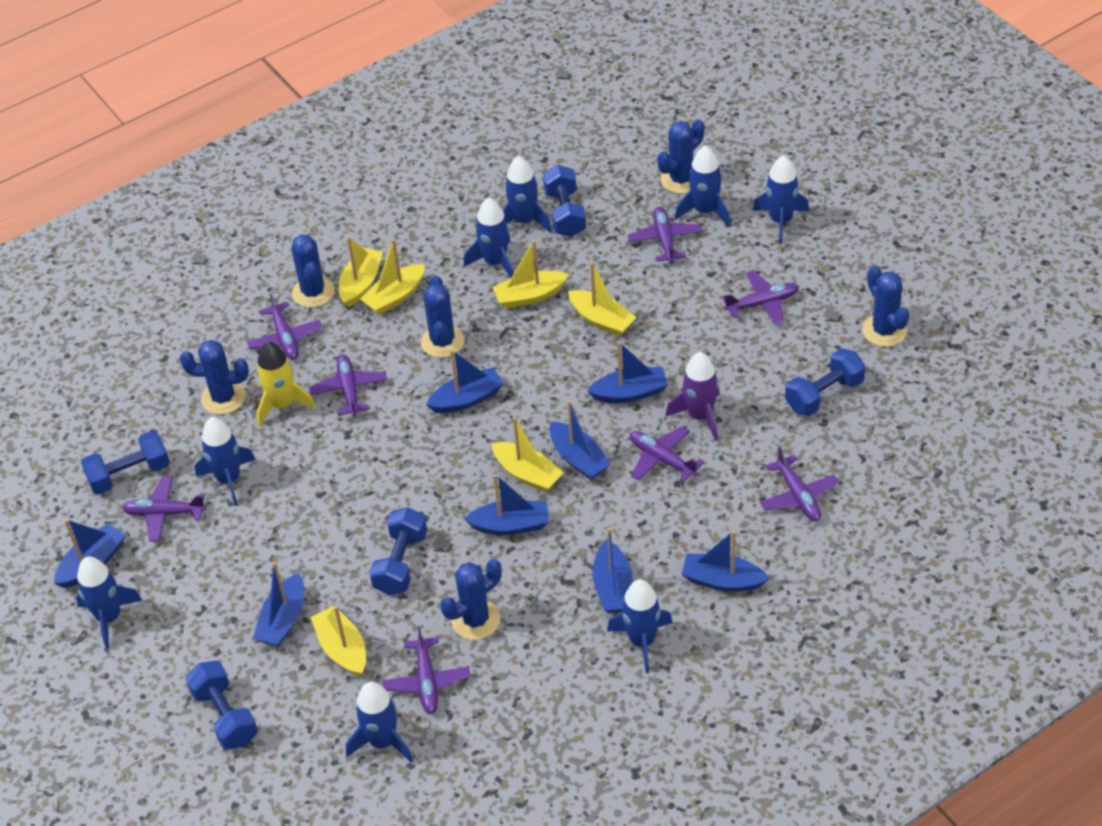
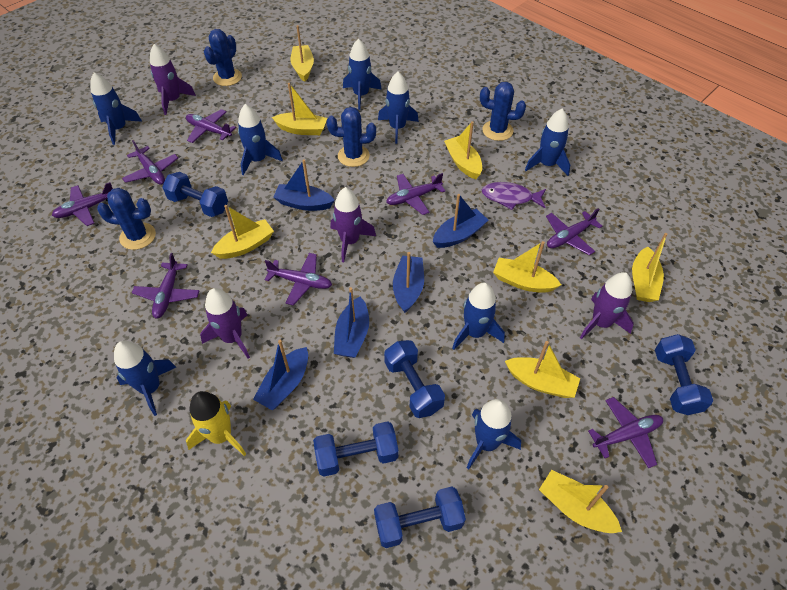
blue boat: 8 -> 5
blue cactus: 6 -> 4
purple fish: 0 -> 1
purple rocket: 1 -> 4
yellow boat: 6 -> 8

